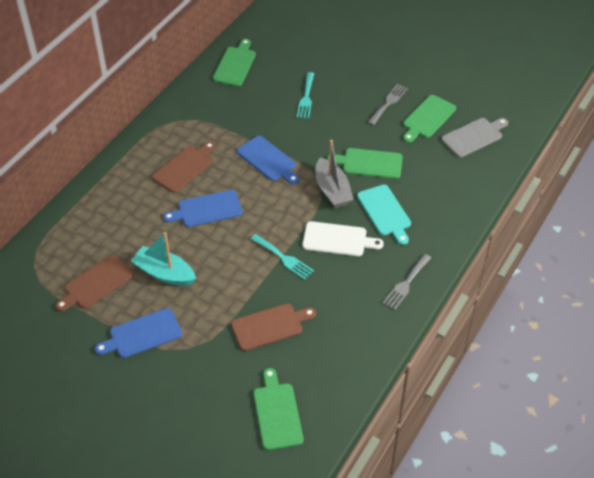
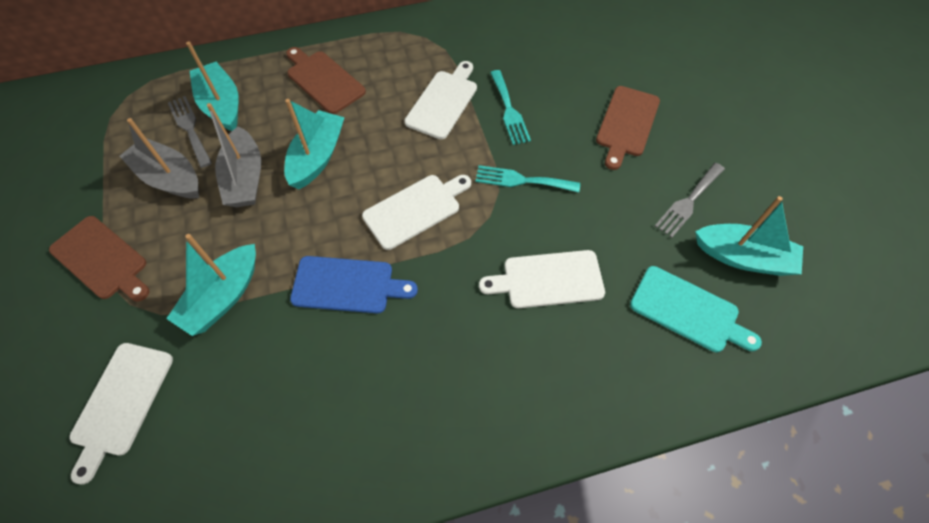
blue cutting board: 3 -> 1
green cutting board: 4 -> 0
grey boat: 1 -> 2
grey cutting board: 1 -> 0
turquoise boat: 1 -> 4
white cutting board: 1 -> 4

